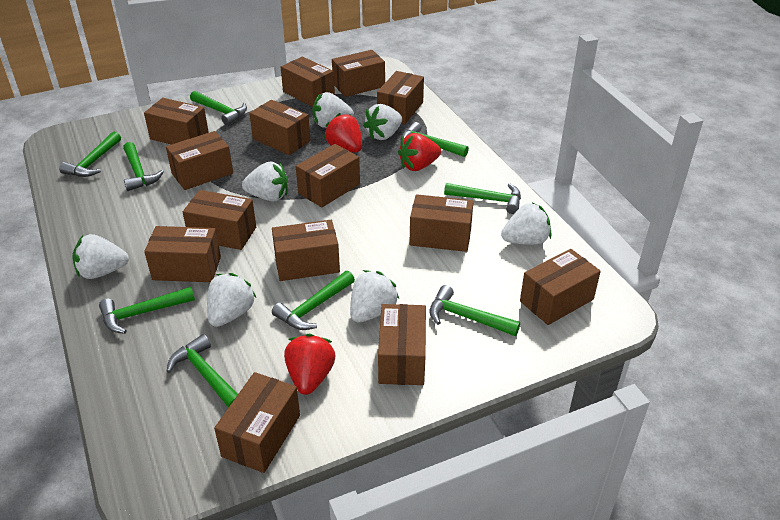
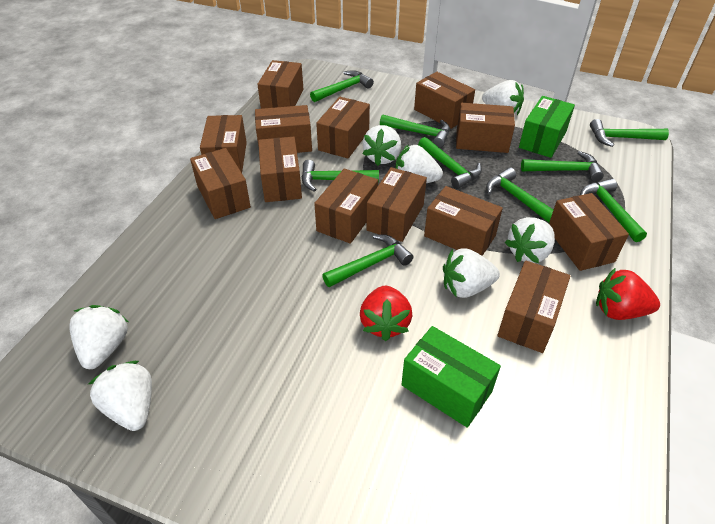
brown box: 14 -> 13
green box: 0 -> 2
red strawberry: 3 -> 2

